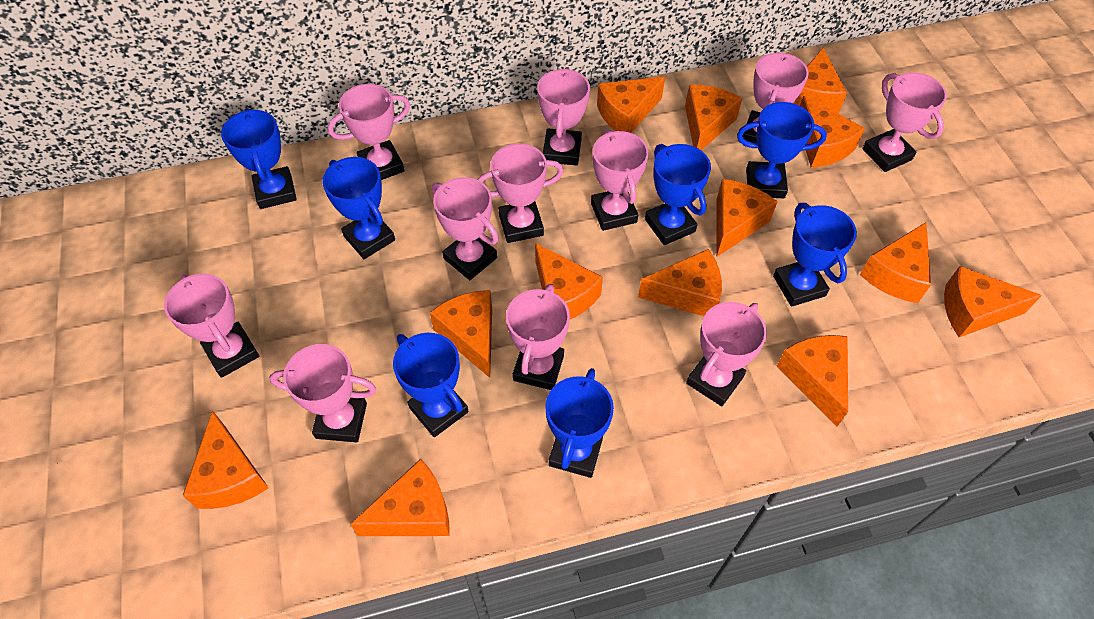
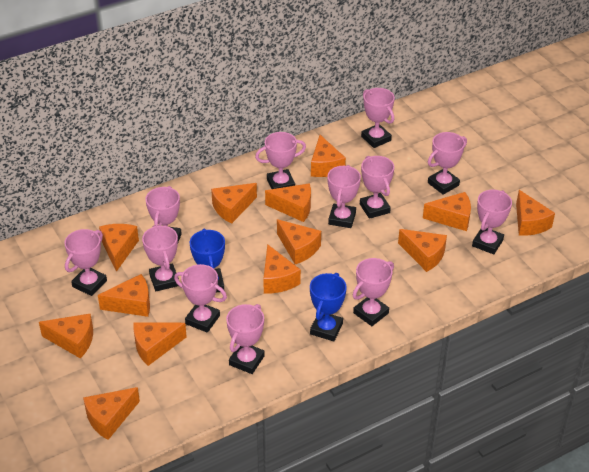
blue trophy: 7 -> 2
pink trophy: 11 -> 12

